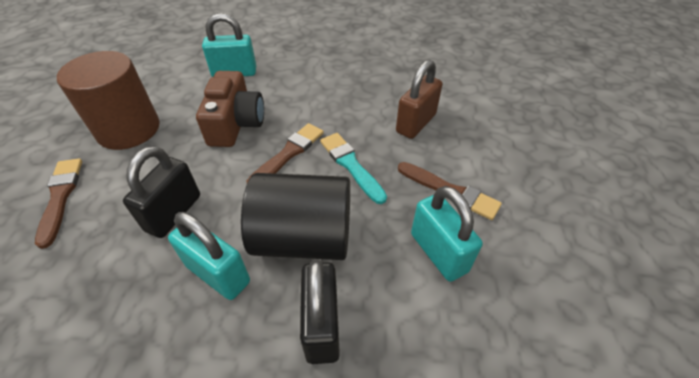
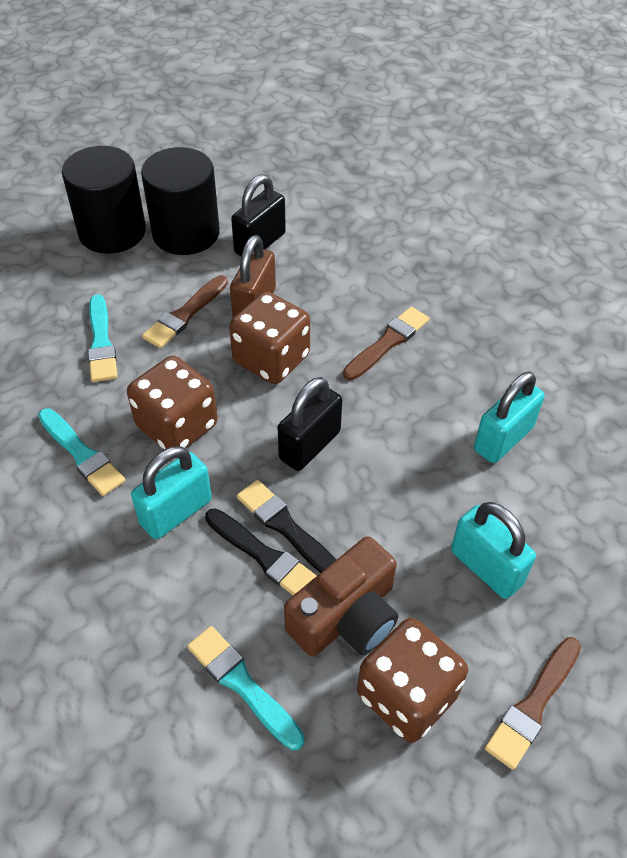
black brush: 0 -> 2
black cylinder: 1 -> 2
brown cylinder: 1 -> 0
brown dice: 0 -> 3
turquoise brush: 1 -> 3

